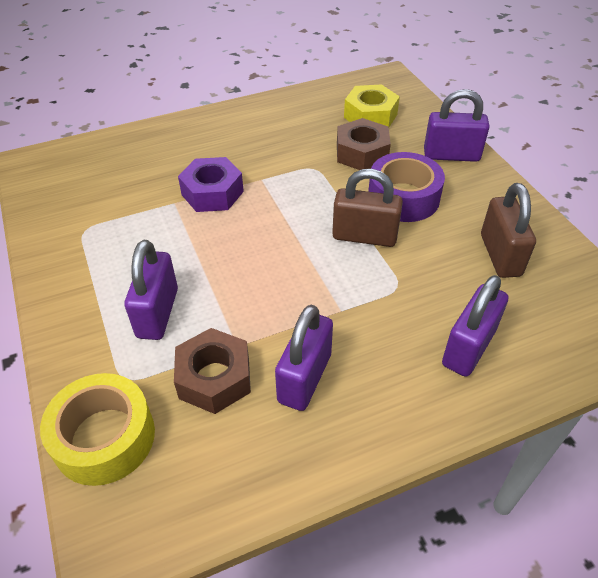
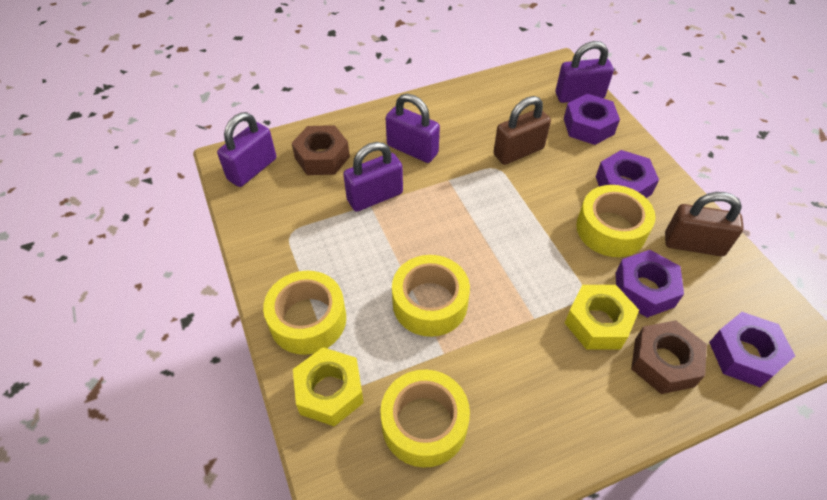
purple nut: 1 -> 4
purple tape: 1 -> 0
yellow nut: 1 -> 2
yellow tape: 1 -> 4

